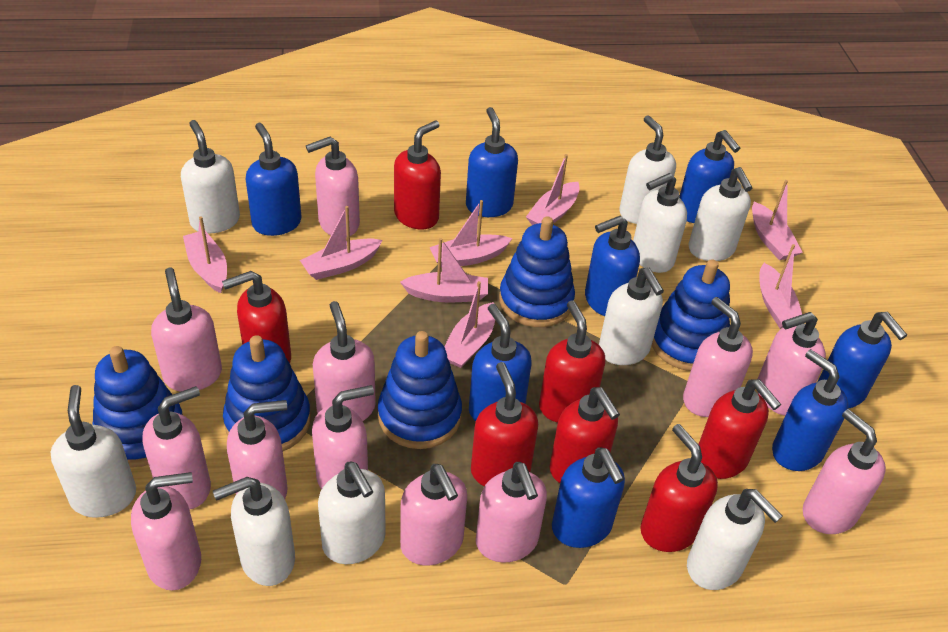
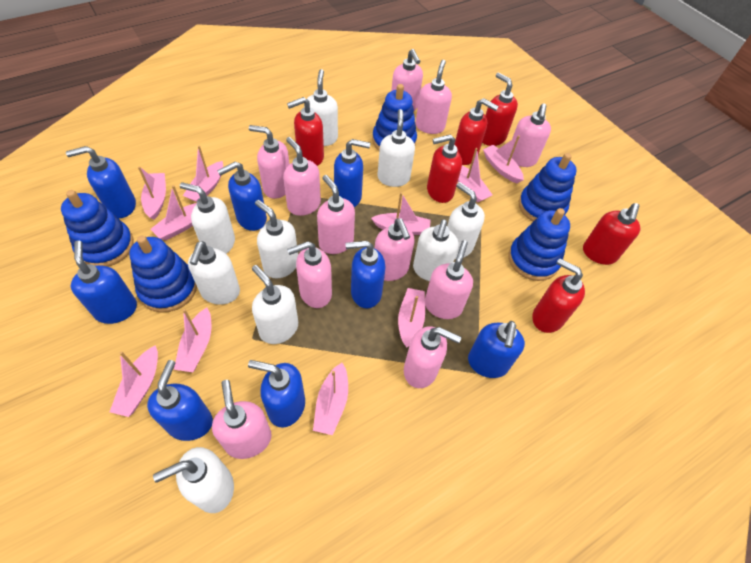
pink boat: 8 -> 10
pink soap dispenser: 12 -> 11
red soap dispenser: 7 -> 6

